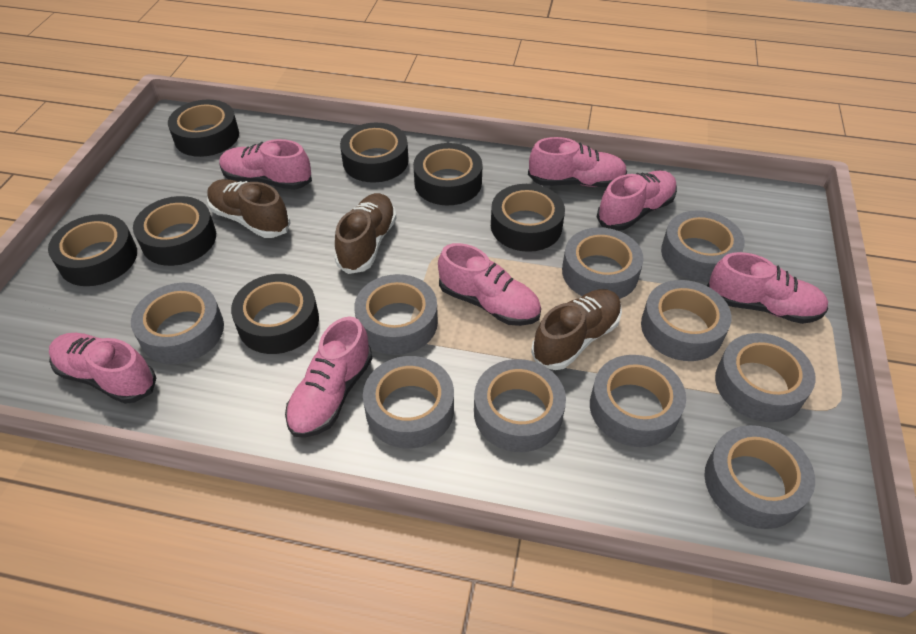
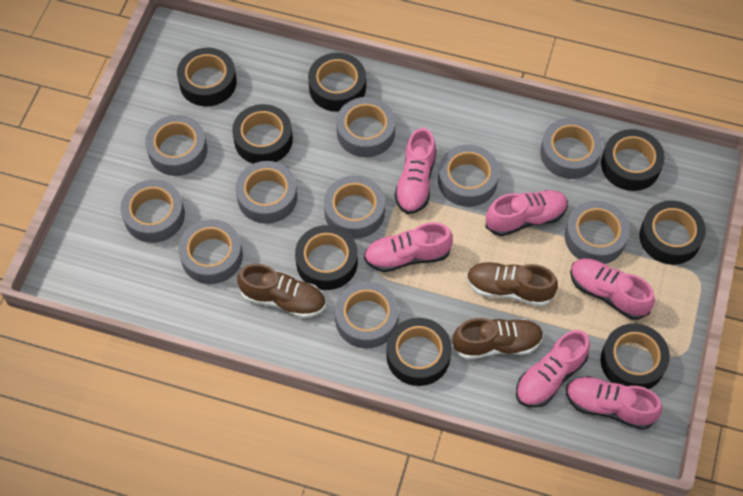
black tape: 7 -> 8
pink shoe: 7 -> 6

